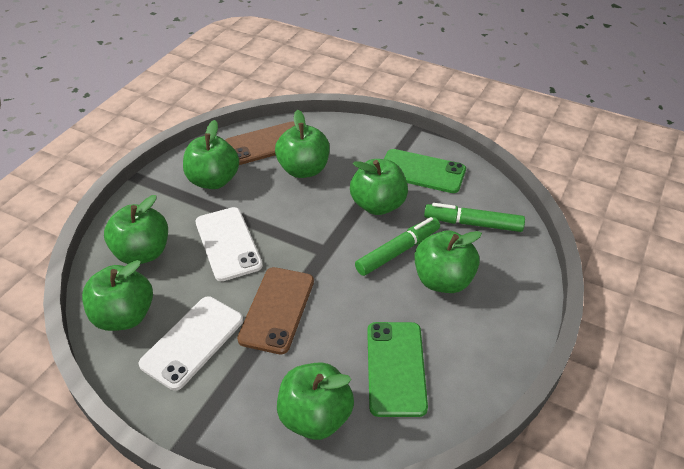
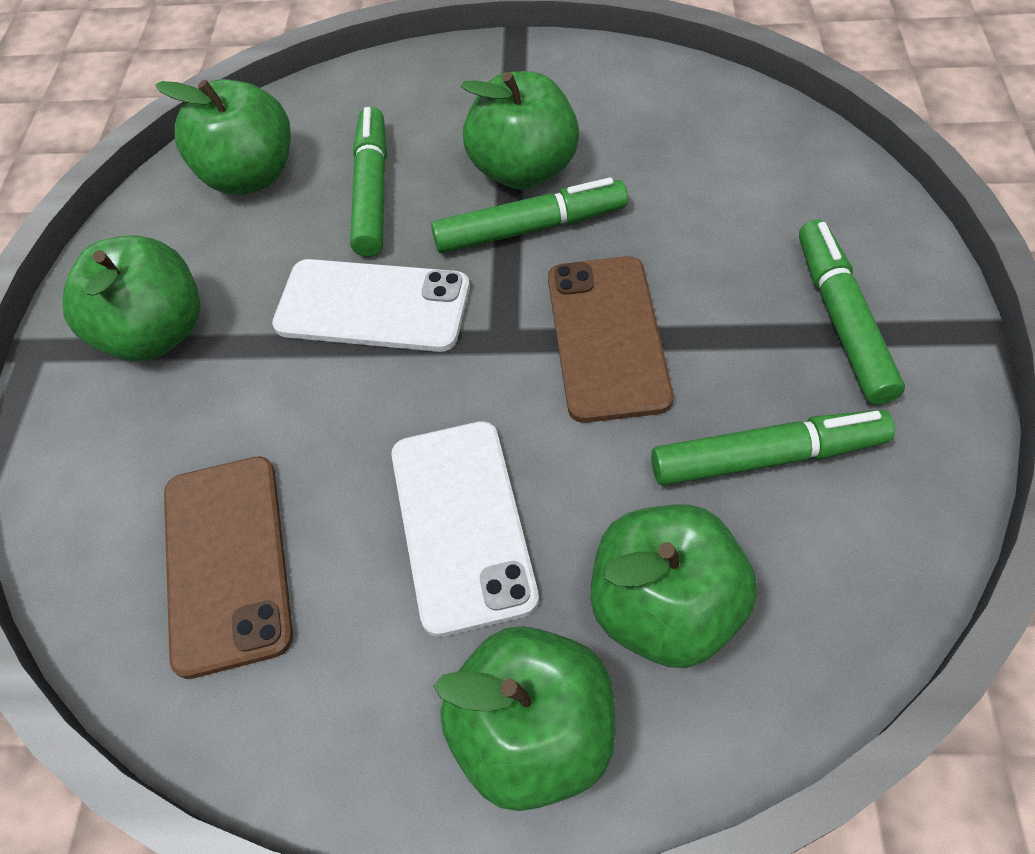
green apple: 7 -> 5
green marker: 2 -> 4
green phone: 2 -> 0

